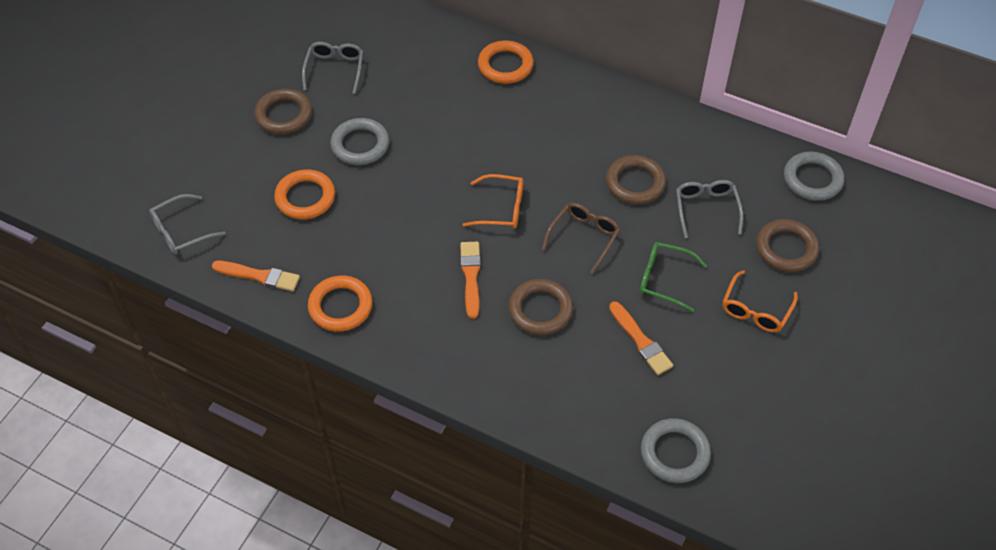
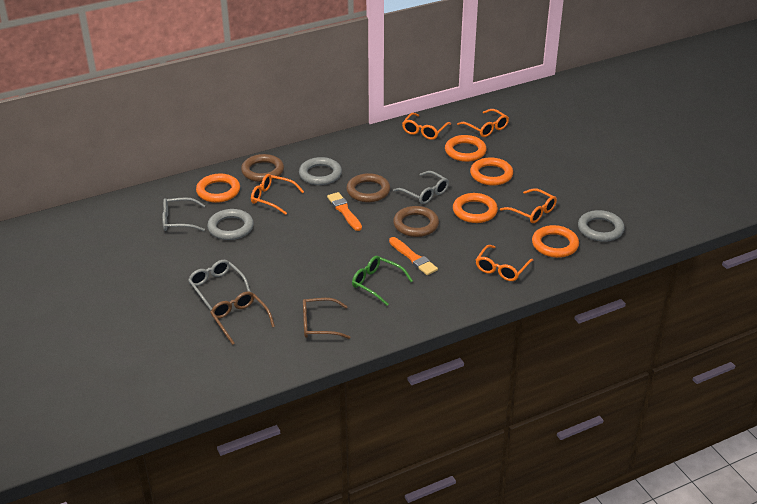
brown glasses: 1 -> 2
brown ring: 4 -> 3
orange brush: 3 -> 2
orange glasses: 2 -> 5
orange ring: 3 -> 5

